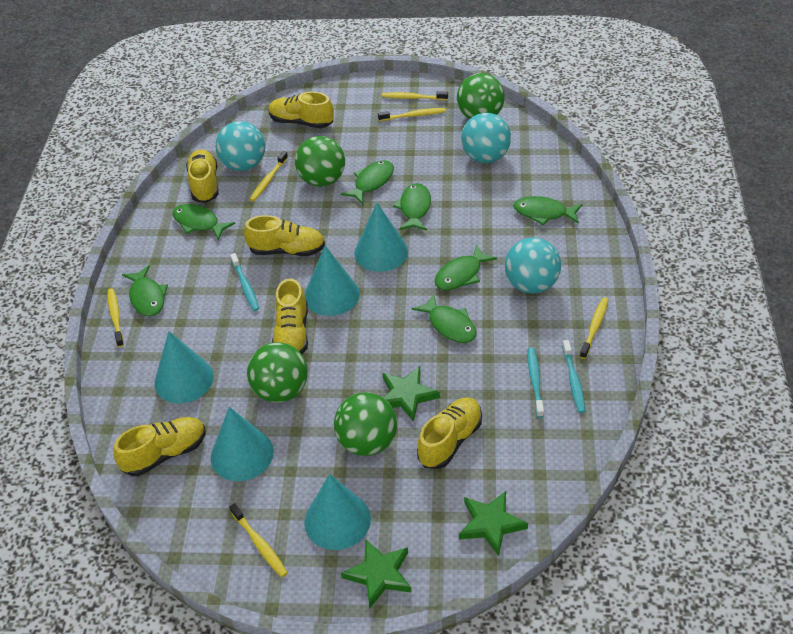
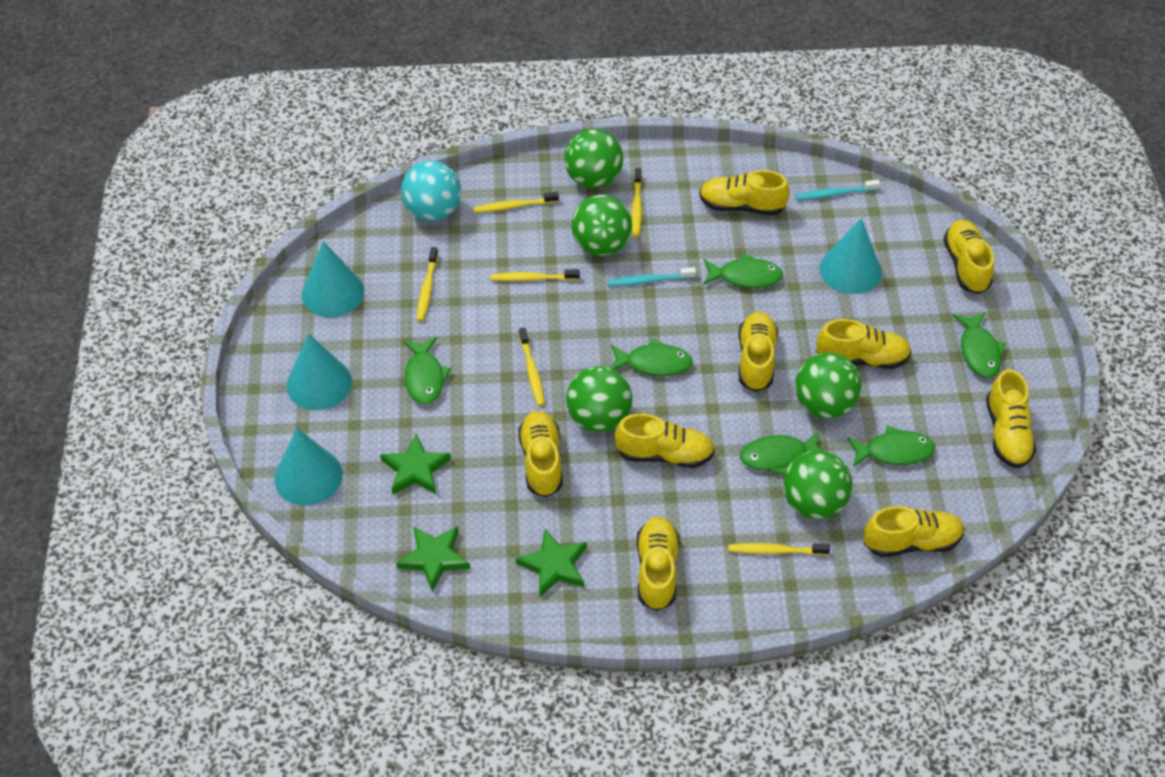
green ball: 4 -> 5
green fish: 7 -> 6
turquoise ball: 3 -> 1
turquoise cone: 5 -> 4
turquoise toothbrush: 3 -> 2
yellow shoe: 6 -> 9

